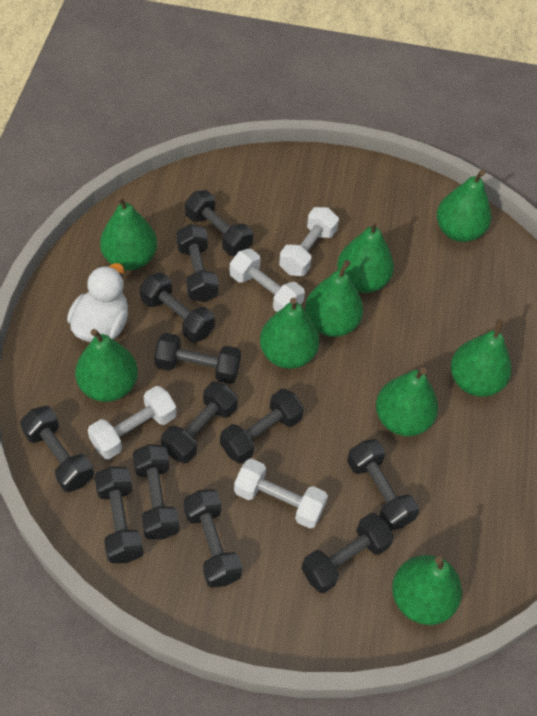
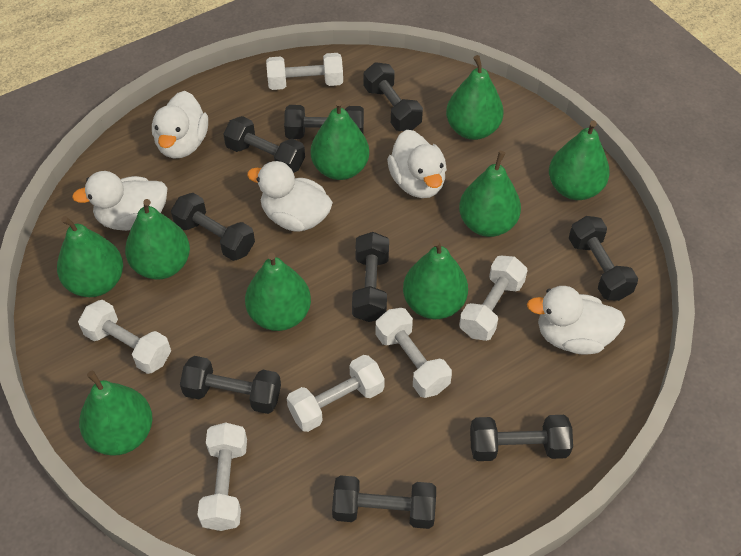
black dumbbell: 12 -> 9
white duck: 1 -> 5
white dumbbell: 4 -> 6

